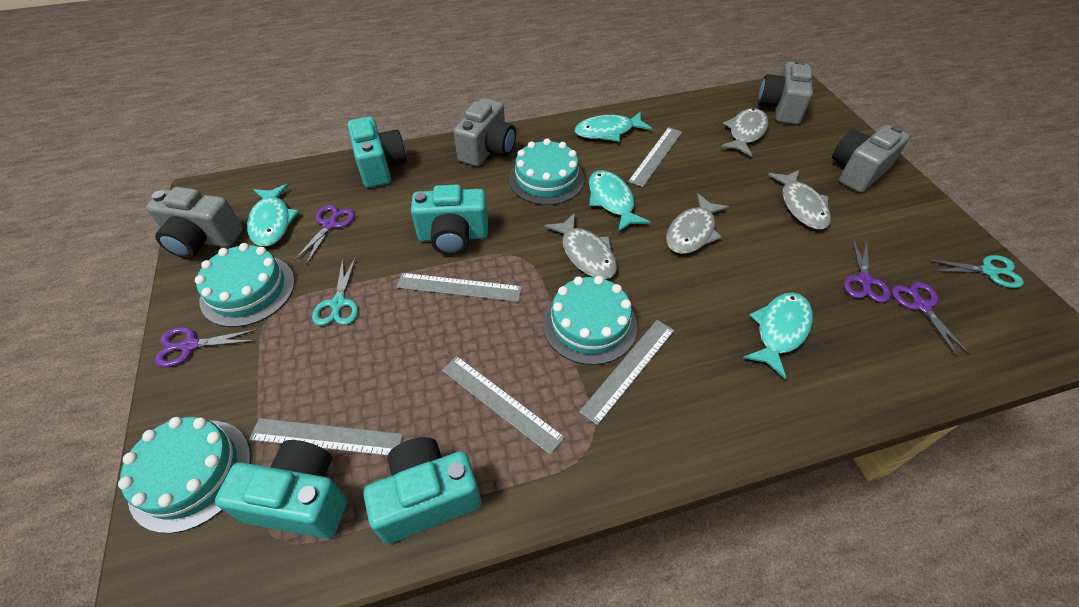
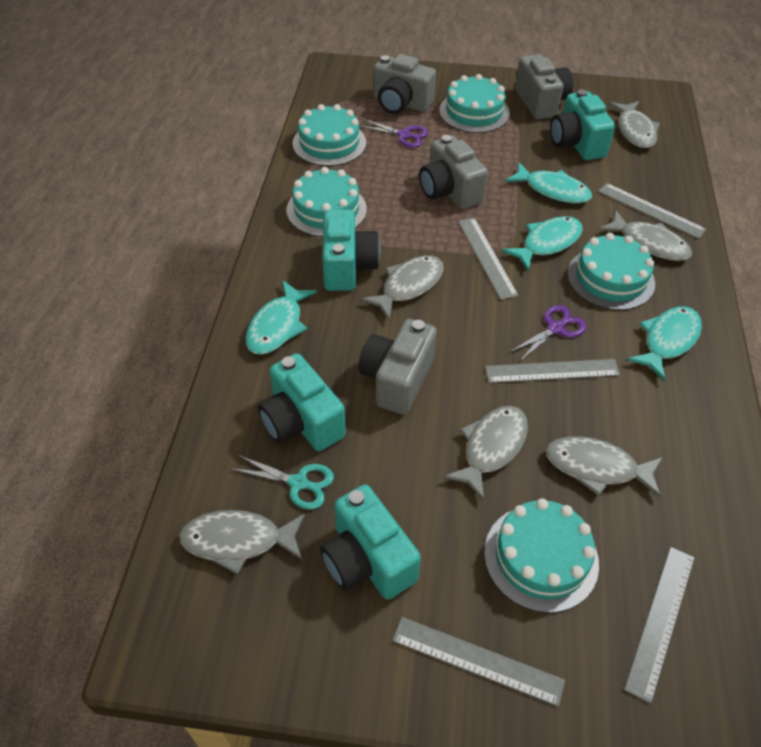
grey fish: 4 -> 6
purple scissors: 4 -> 2
turquoise cake: 4 -> 5
turquoise scissors: 2 -> 1

